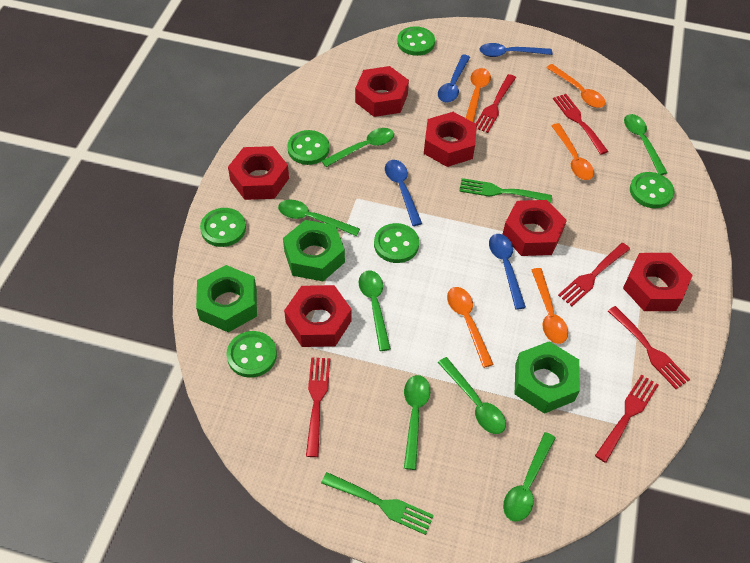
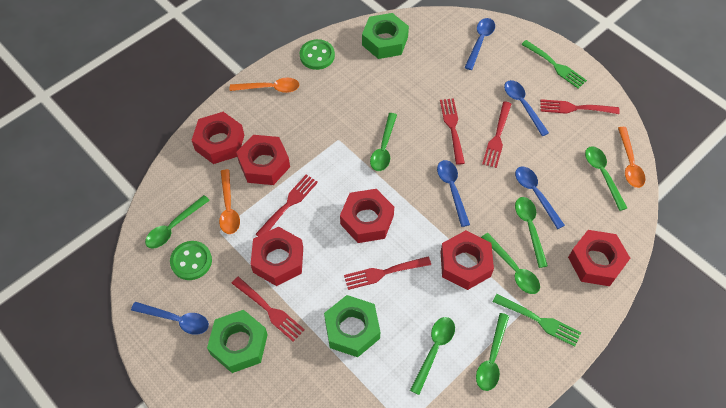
blue spoon: 4 -> 5
green button: 6 -> 2
orange spoon: 5 -> 3

